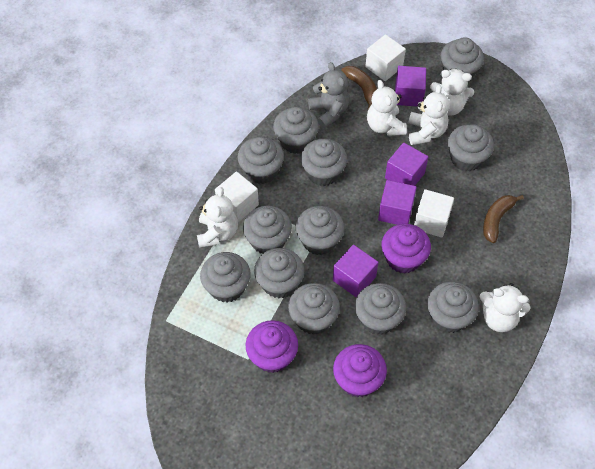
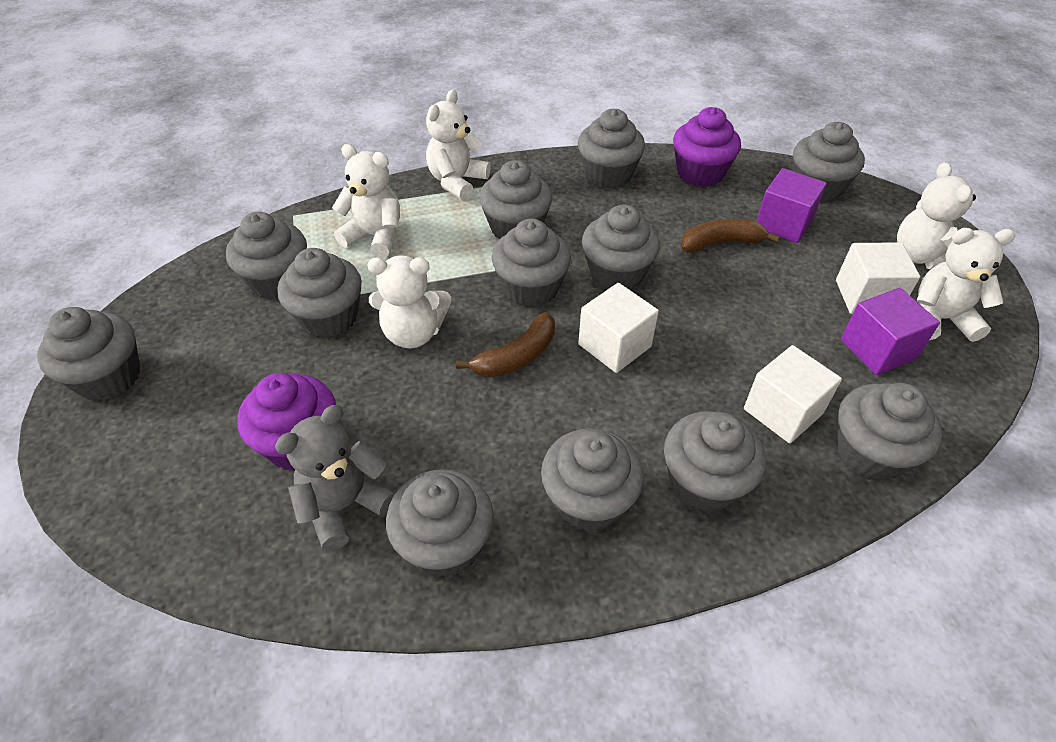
purple cube: 4 -> 2
purple cupcake: 3 -> 2

